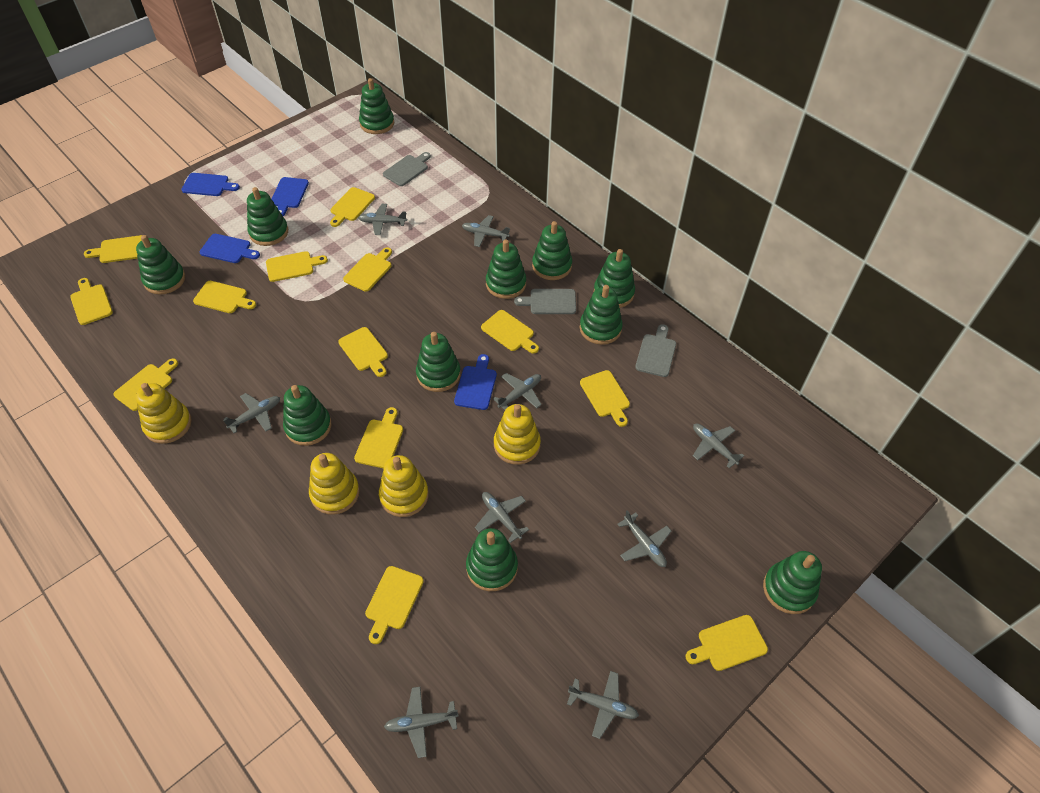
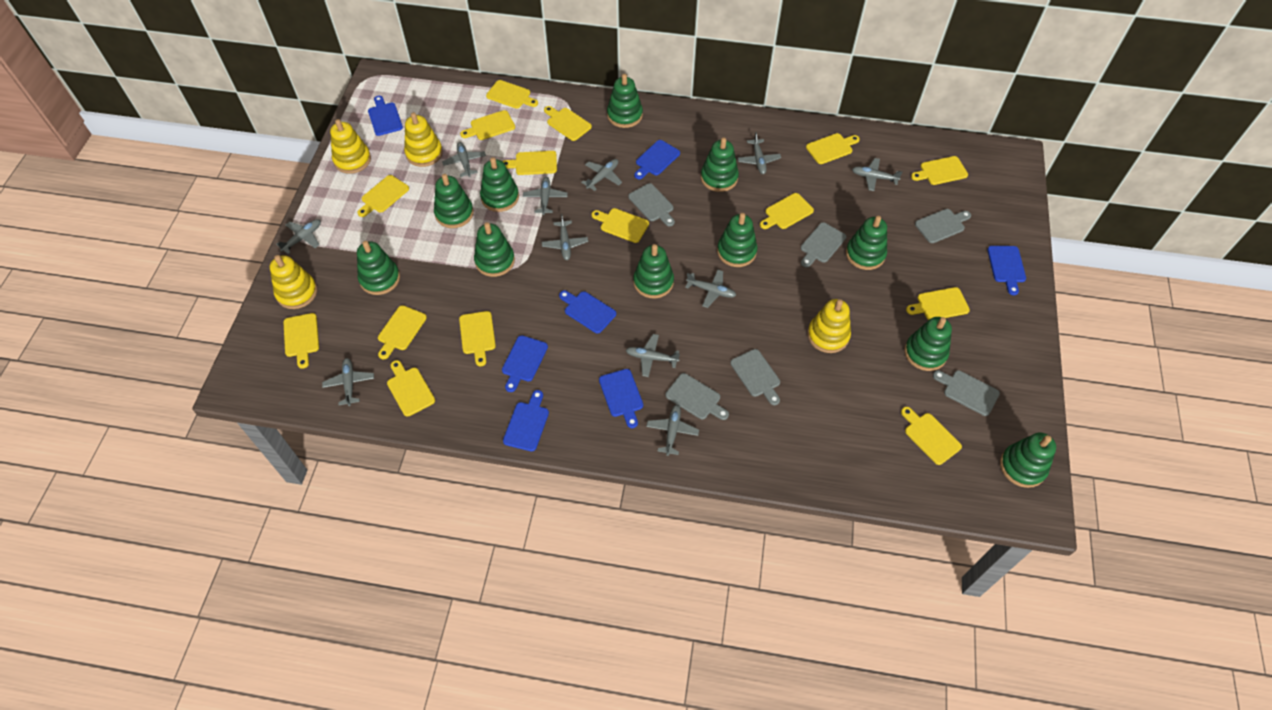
blue cutting board: 4 -> 7
grey cutting board: 3 -> 6
grey plane: 9 -> 11
yellow cutting board: 13 -> 15

